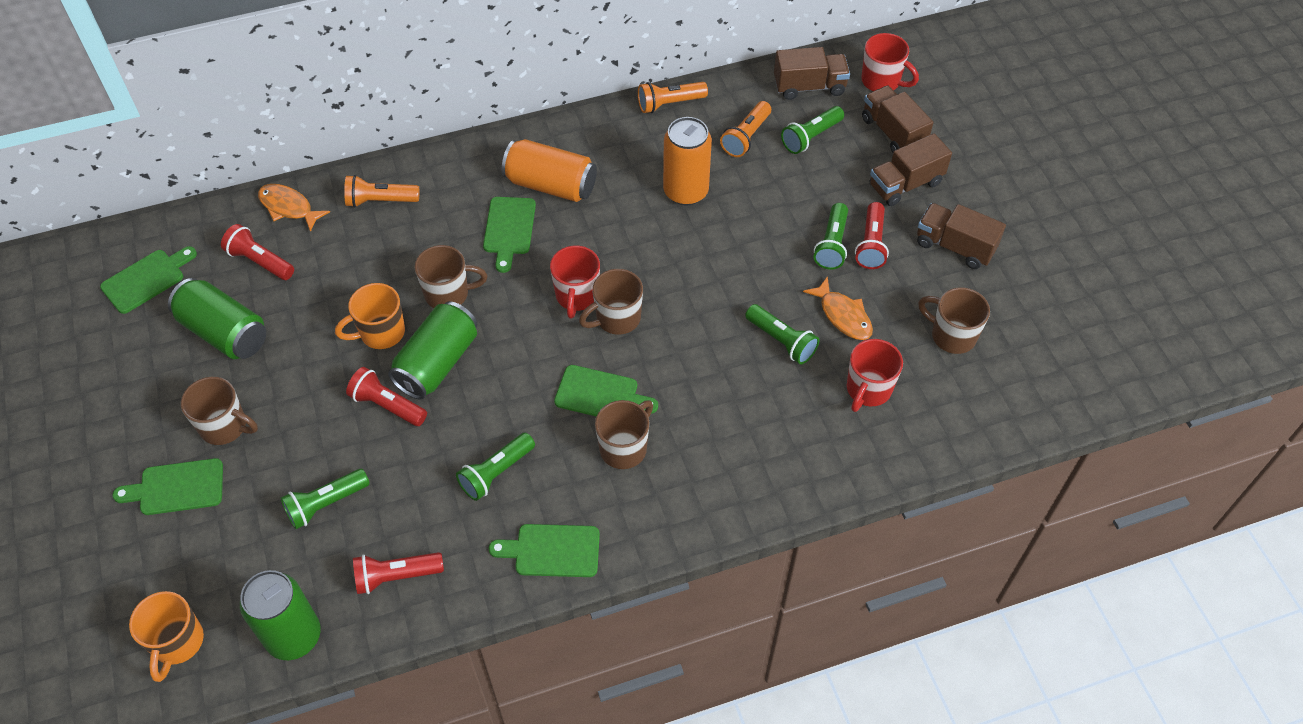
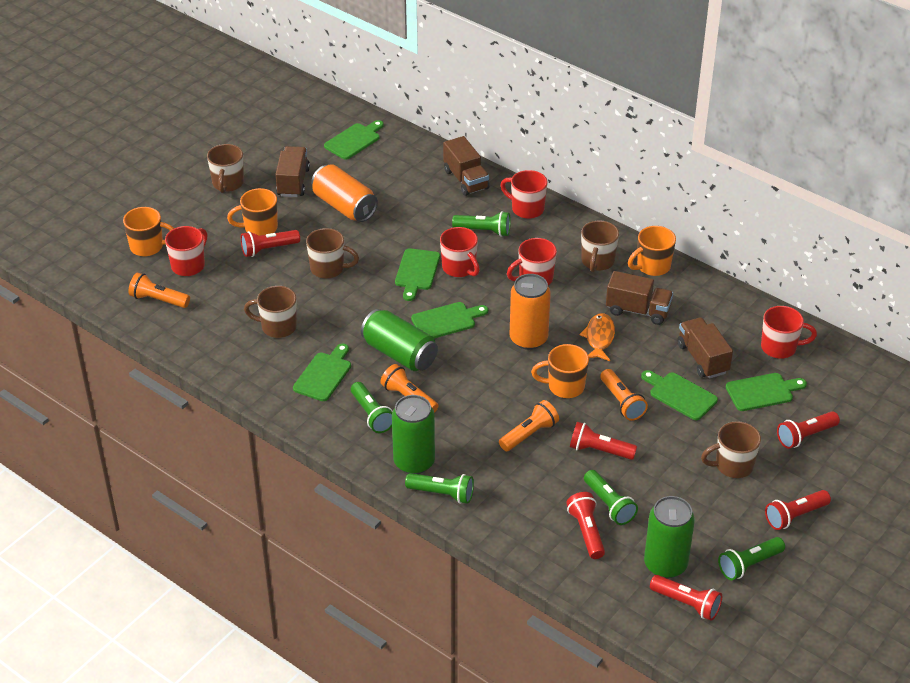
green cutting board: 5 -> 6
orange fish: 2 -> 1
orange flashlight: 3 -> 4
orange mug: 2 -> 4
red flashlight: 4 -> 6
red mug: 3 -> 5

